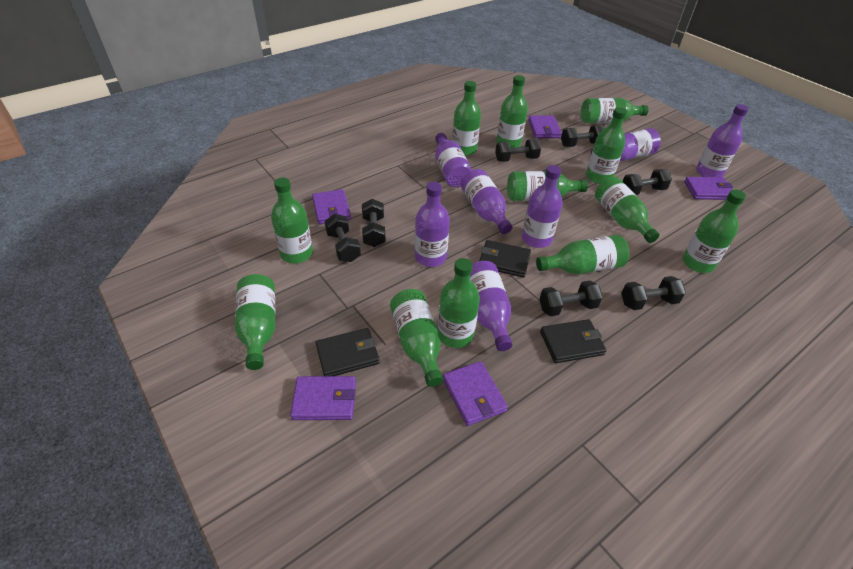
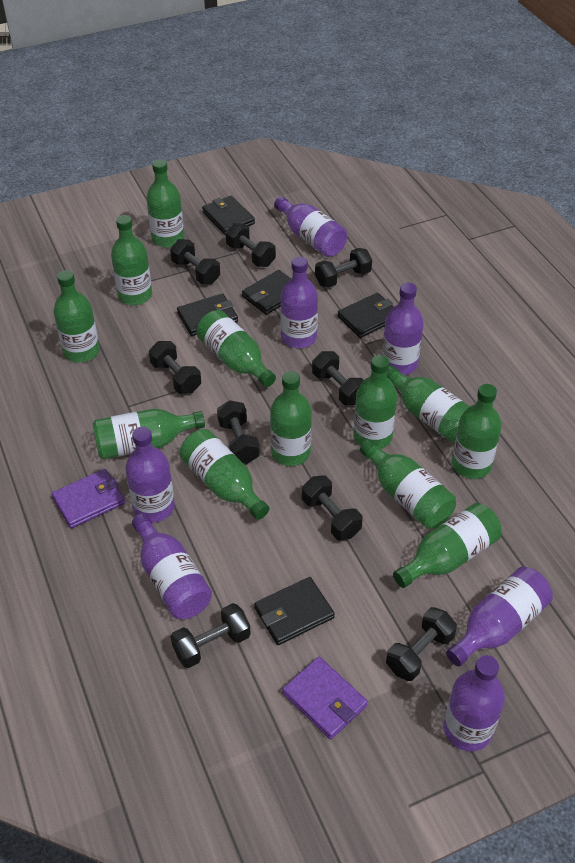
black dumbbell: 7 -> 9
black wallet: 3 -> 5
purple wallet: 5 -> 2

